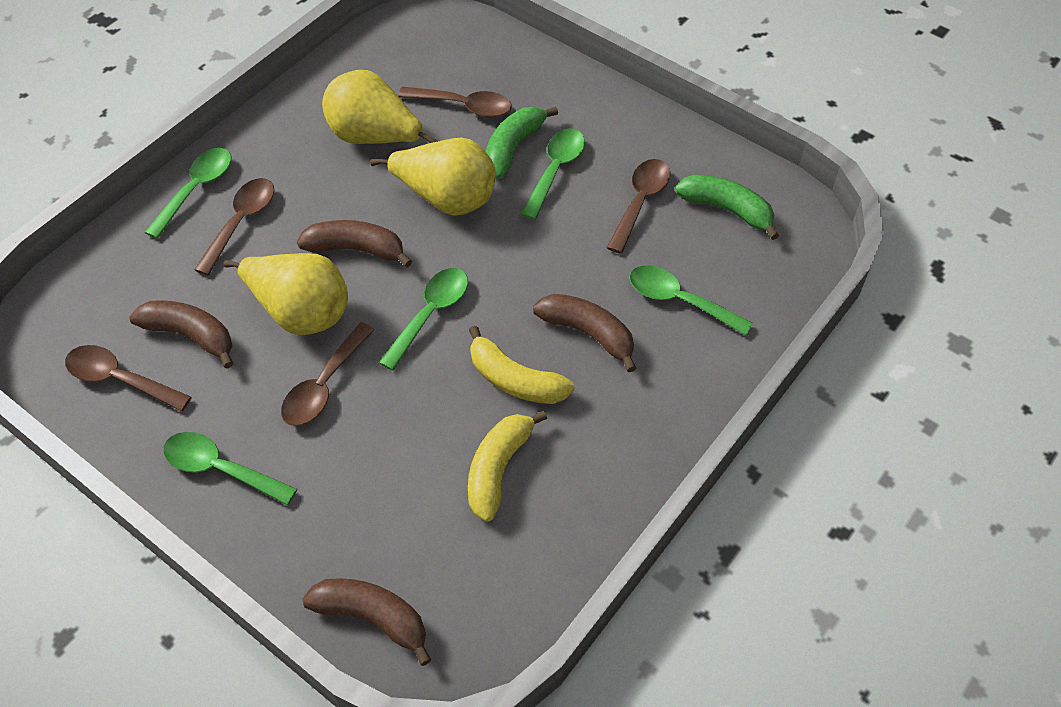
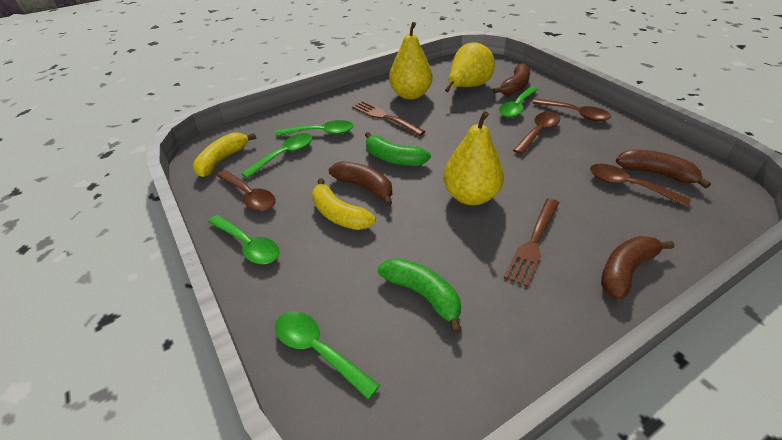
brown fork: 0 -> 2
brown spoon: 5 -> 4

